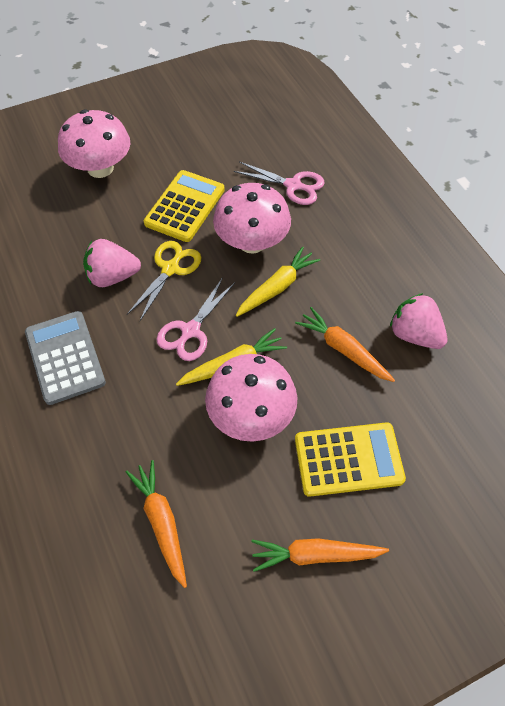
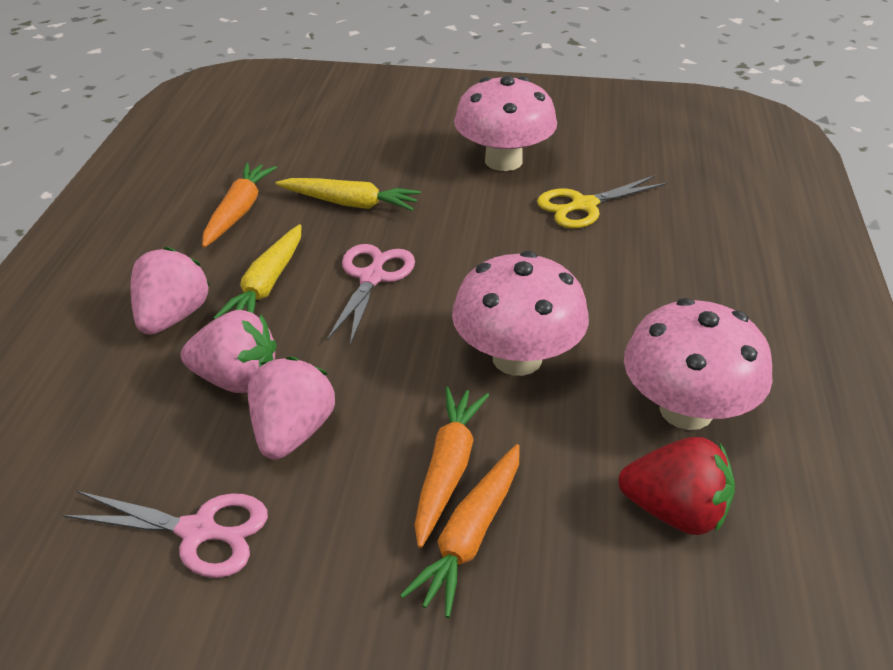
grey calculator: 1 -> 0
pink strawberry: 2 -> 3
red strawberry: 0 -> 1
yellow calculator: 2 -> 0

